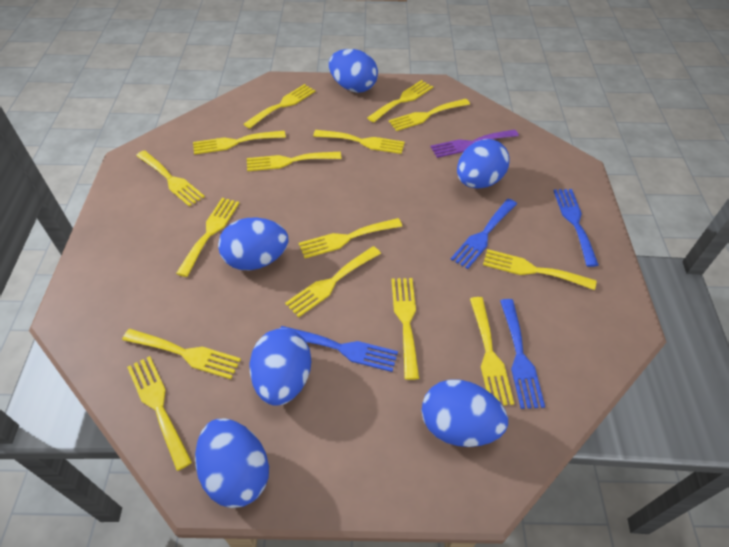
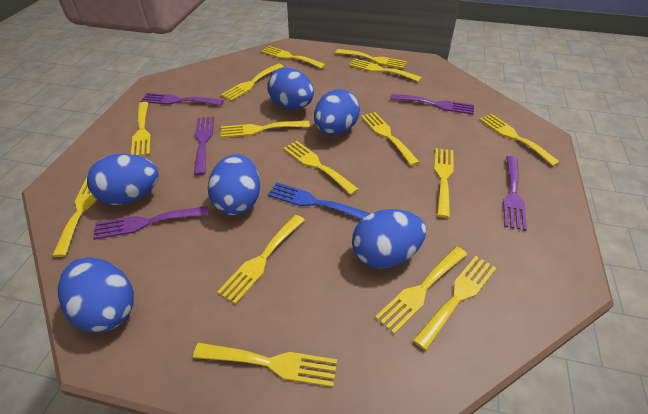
blue fork: 4 -> 1
purple fork: 1 -> 5

